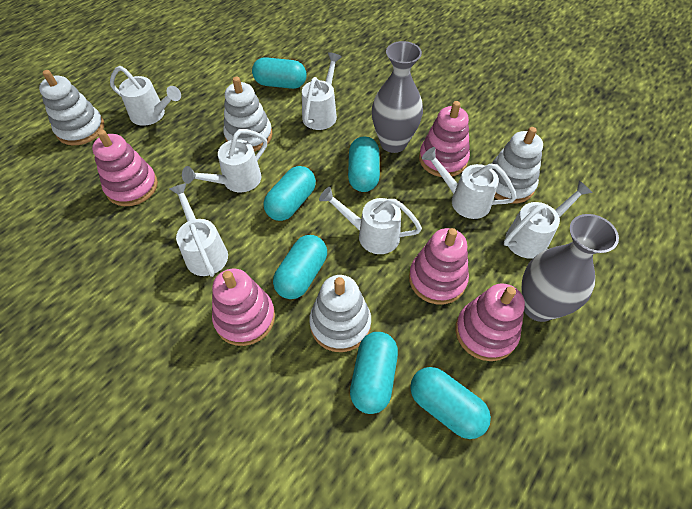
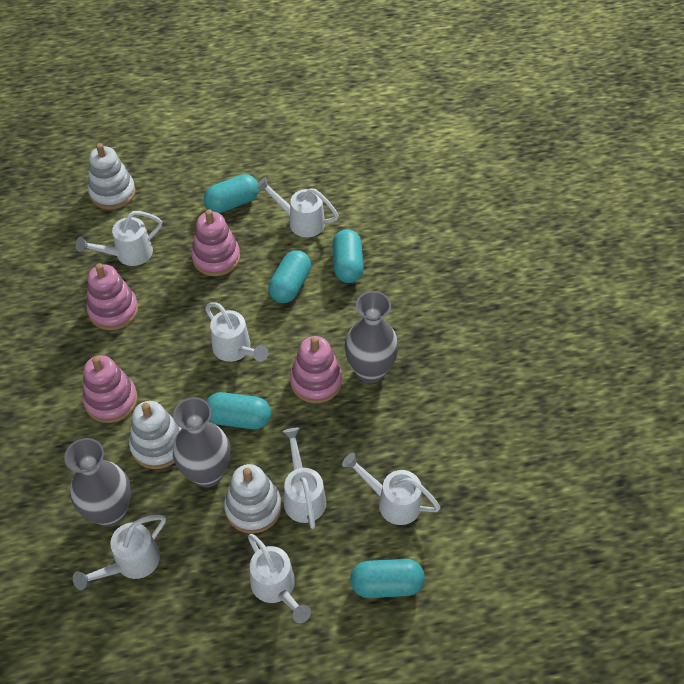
grey vase: 2 -> 3
pink stacking toy: 5 -> 4
turquoise capsule: 6 -> 5
white stacking toy: 4 -> 3

